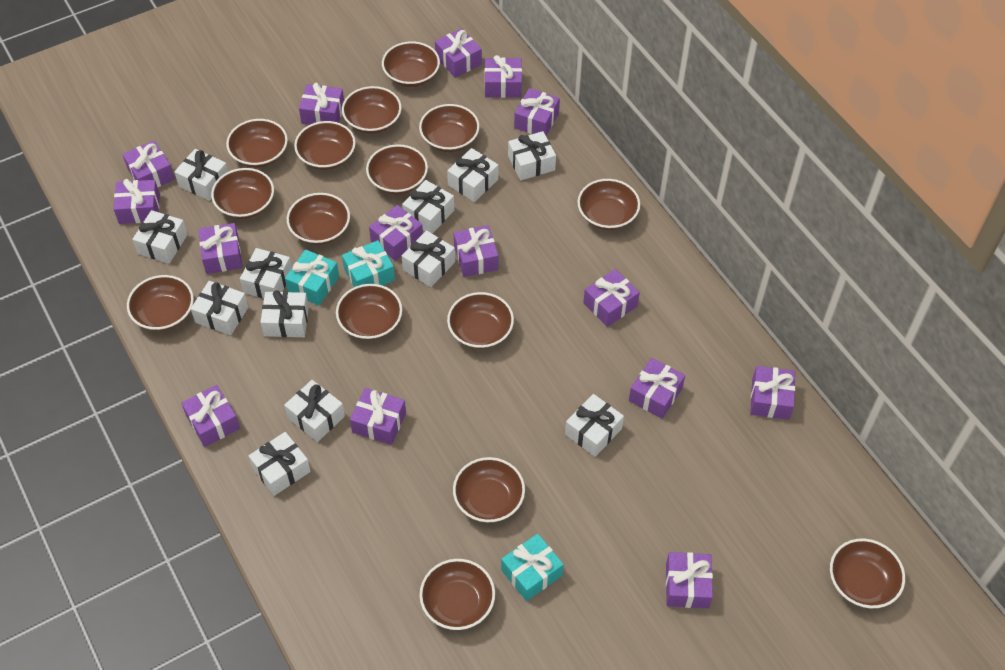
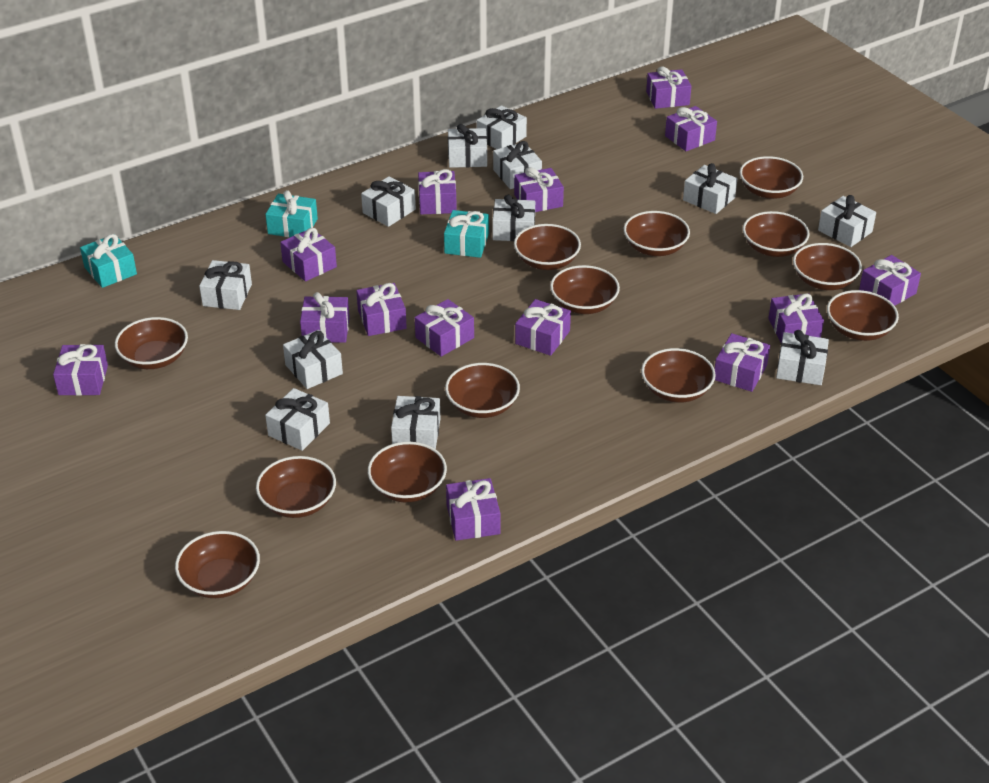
brown bowl: 15 -> 13
purple gift: 15 -> 14

